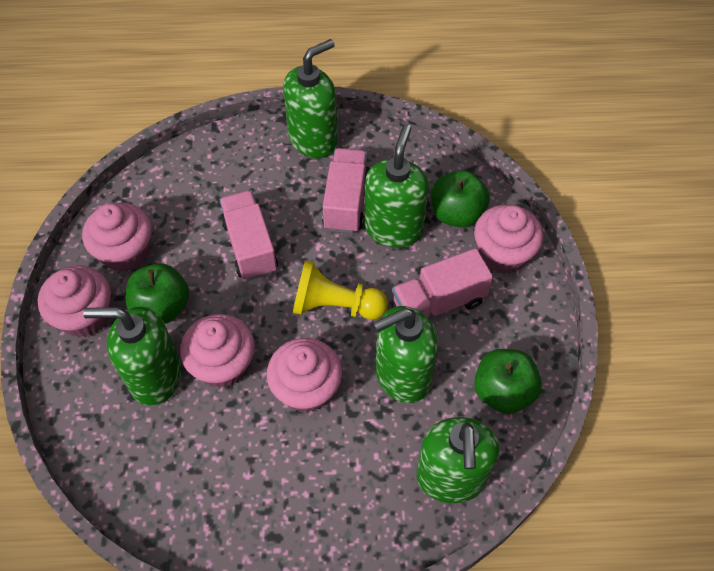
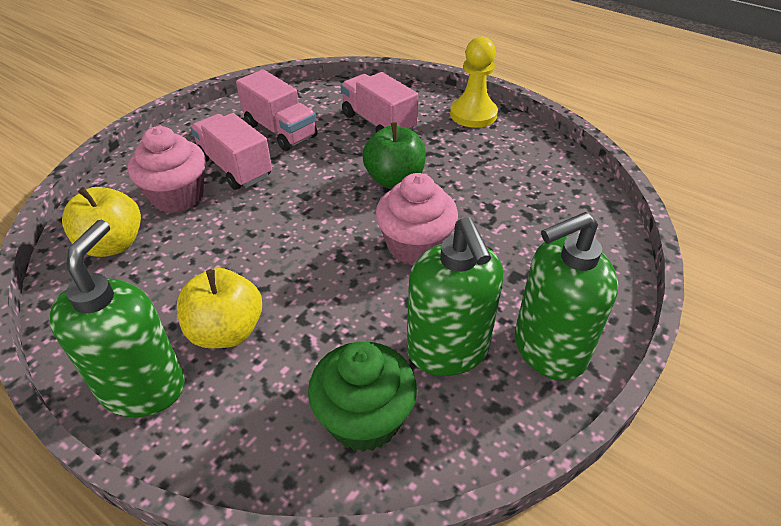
green apple: 3 -> 1
green cupcake: 0 -> 1
green soap dispenser: 5 -> 3
pink cupcake: 5 -> 2
yellow apple: 0 -> 2

